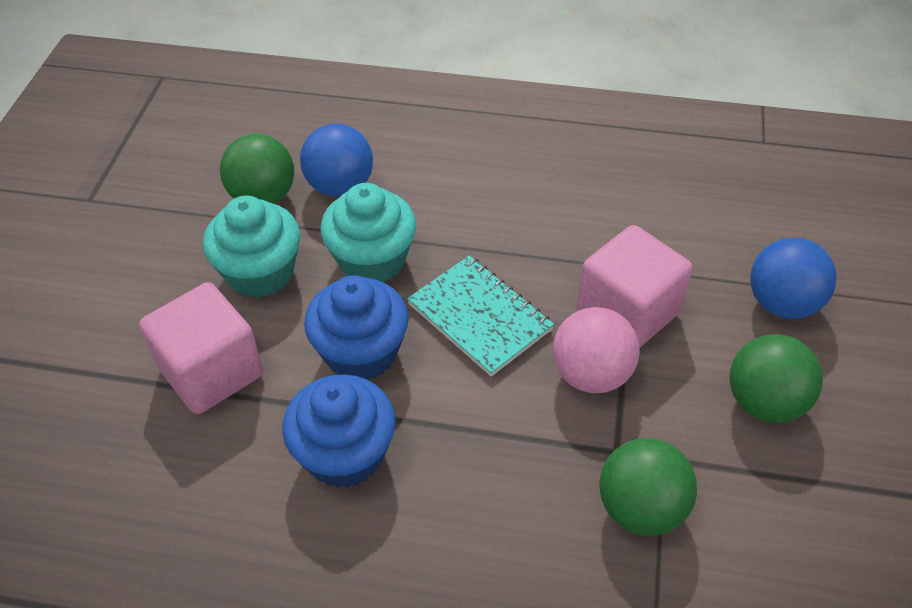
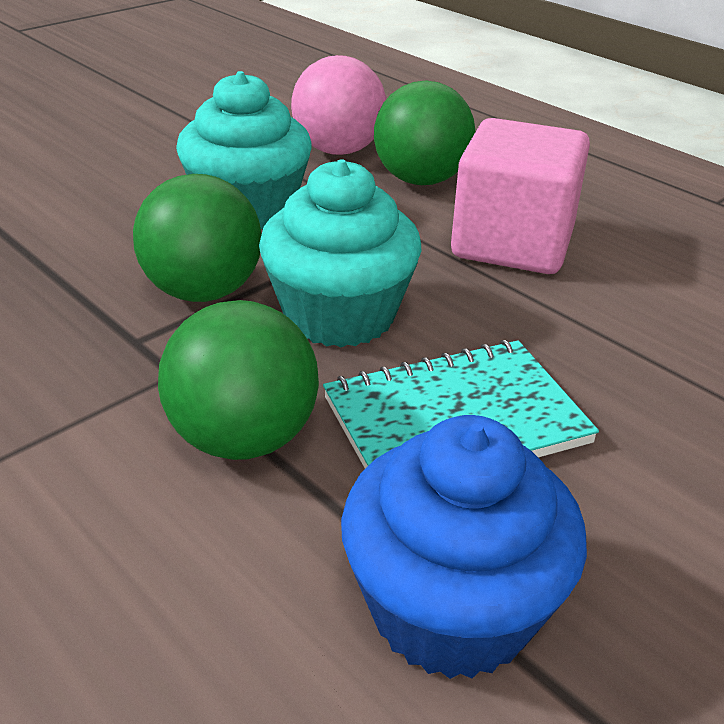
blue ball: 2 -> 0
blue cupcake: 2 -> 1
pink cube: 2 -> 1

